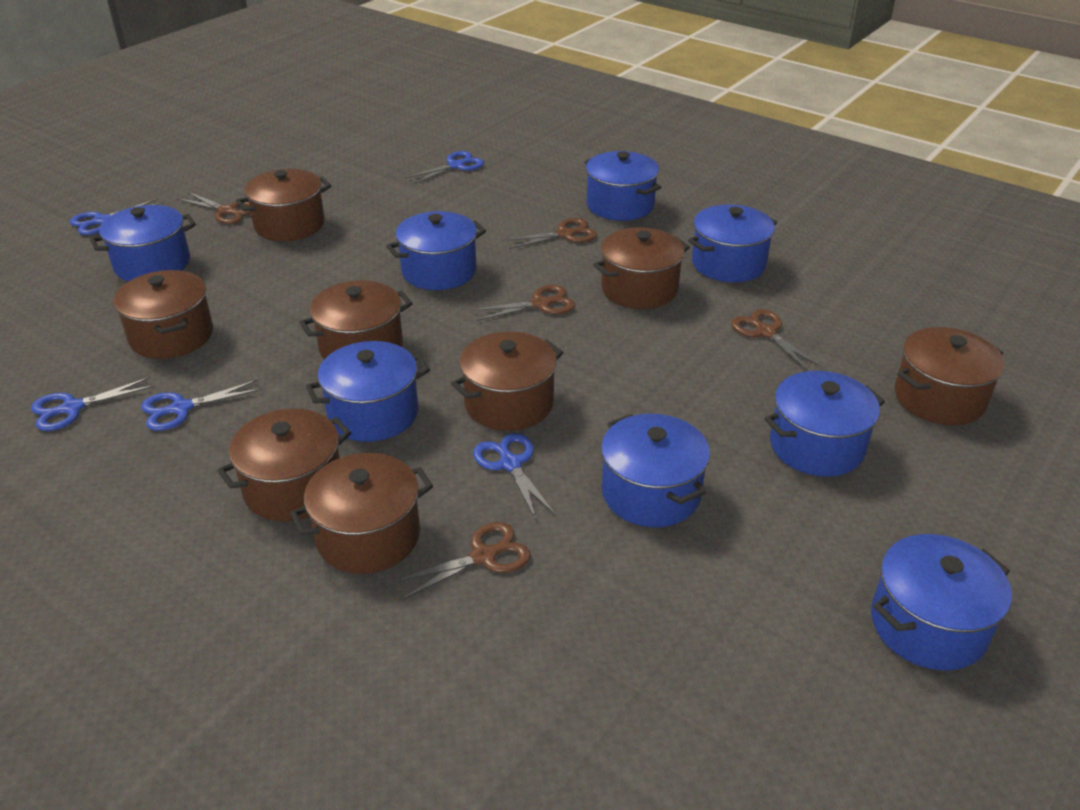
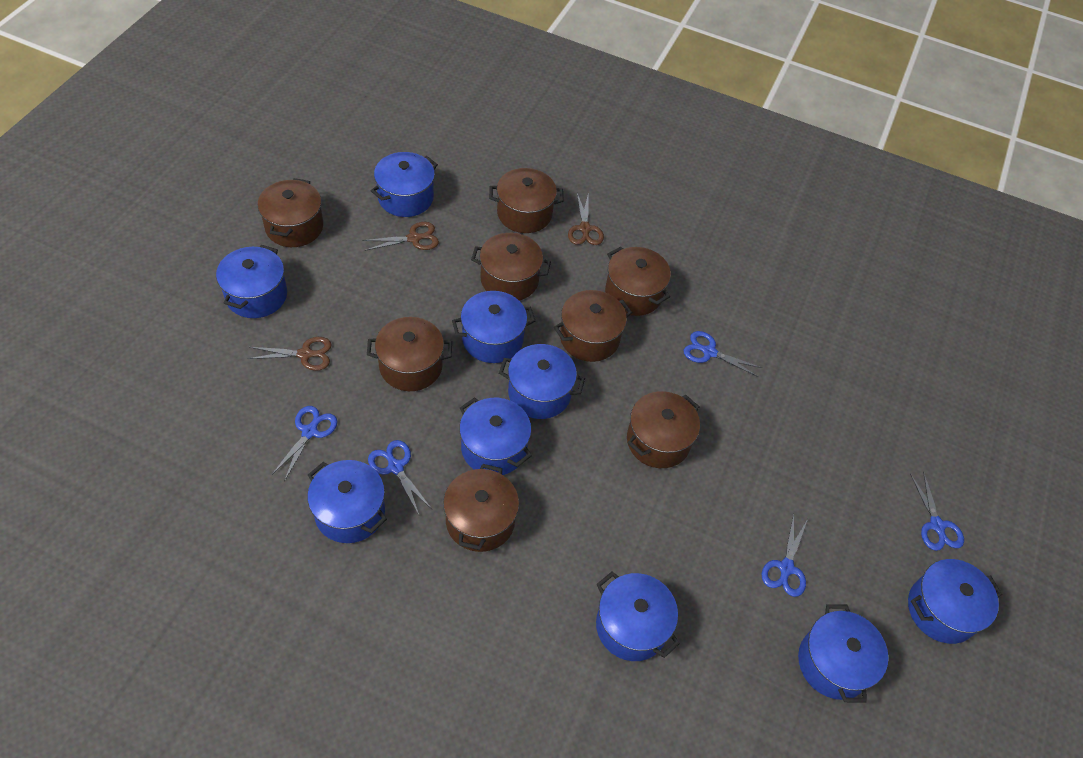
blue pot: 8 -> 9
brown scissors: 5 -> 3

